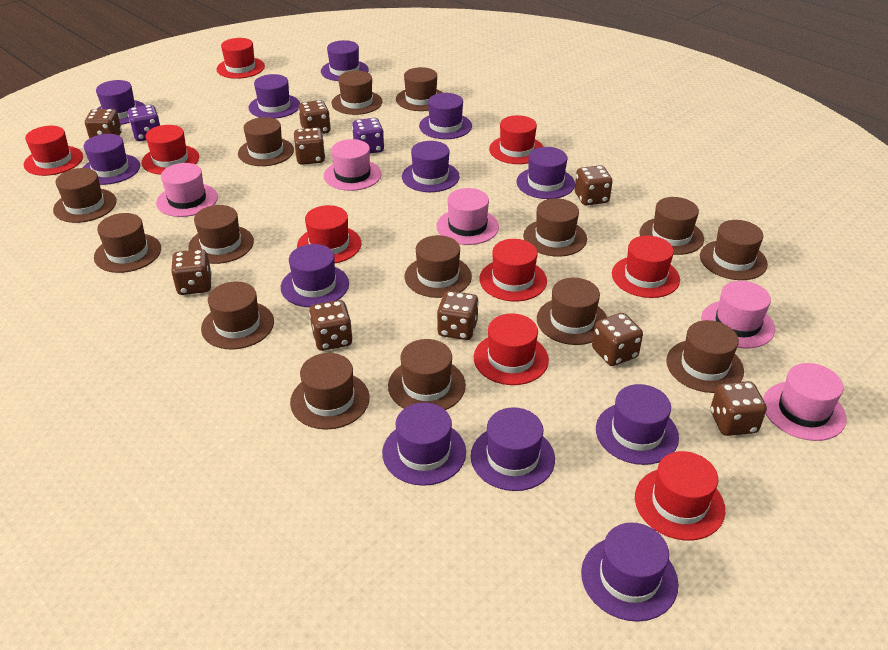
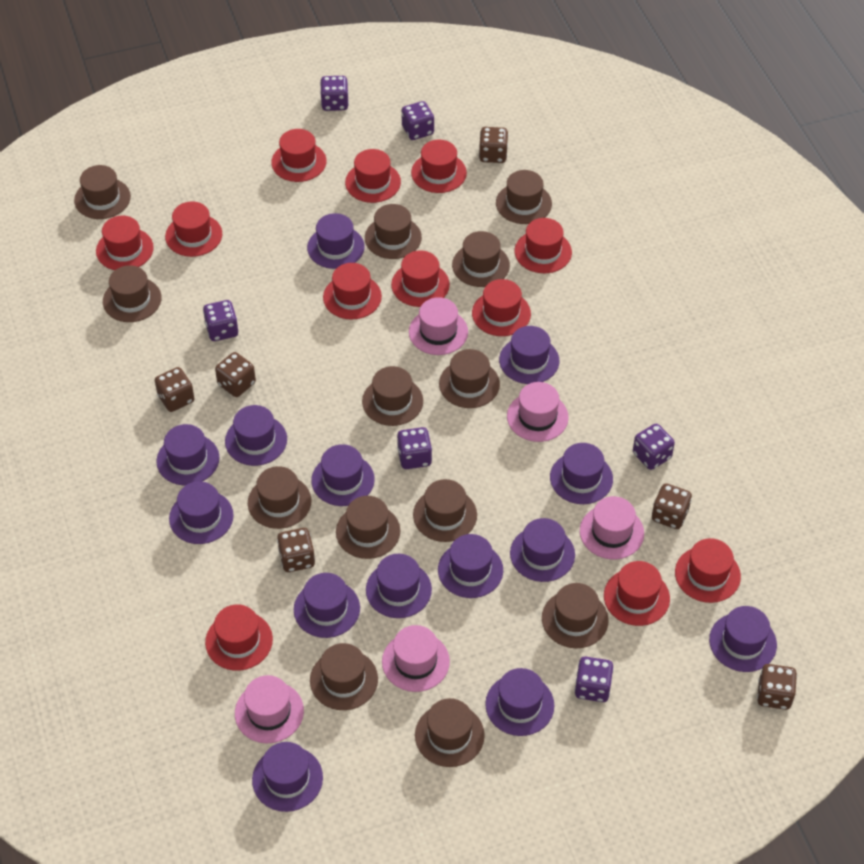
brown dice: 9 -> 6
brown hat: 15 -> 13
purple dice: 2 -> 6
purple hat: 12 -> 14
red hat: 9 -> 12

